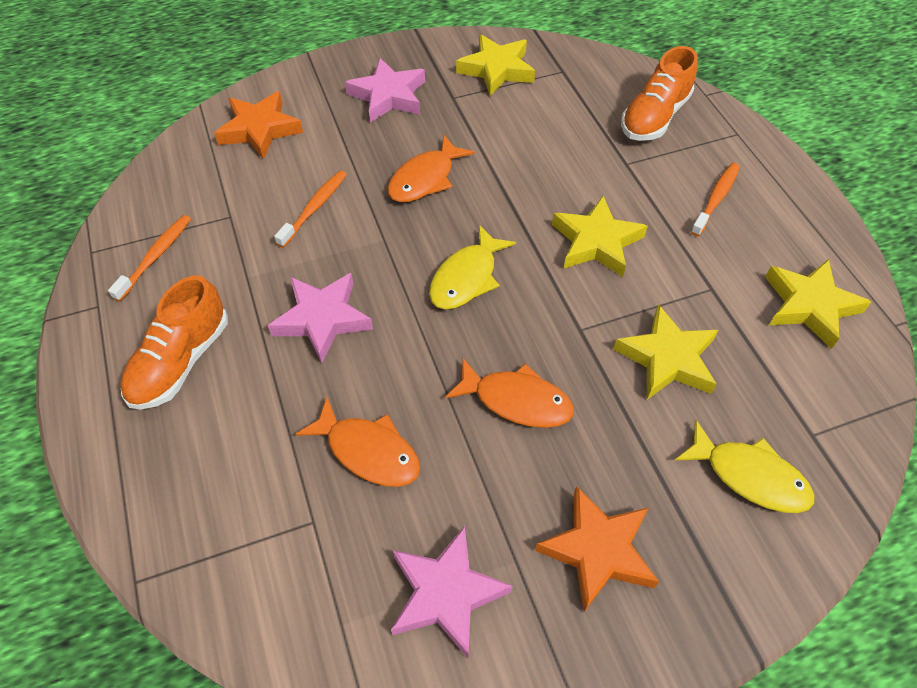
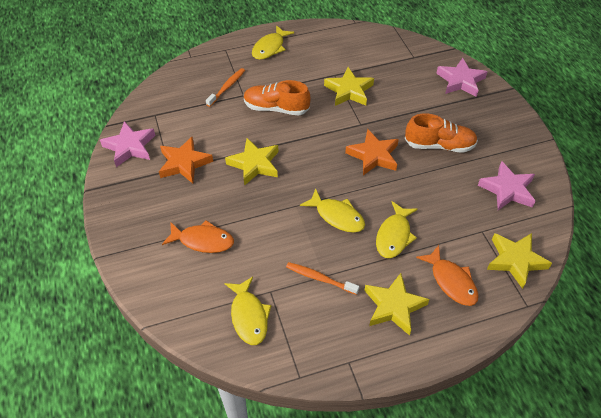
orange fish: 3 -> 2
orange toothbrush: 3 -> 2
yellow fish: 2 -> 4

